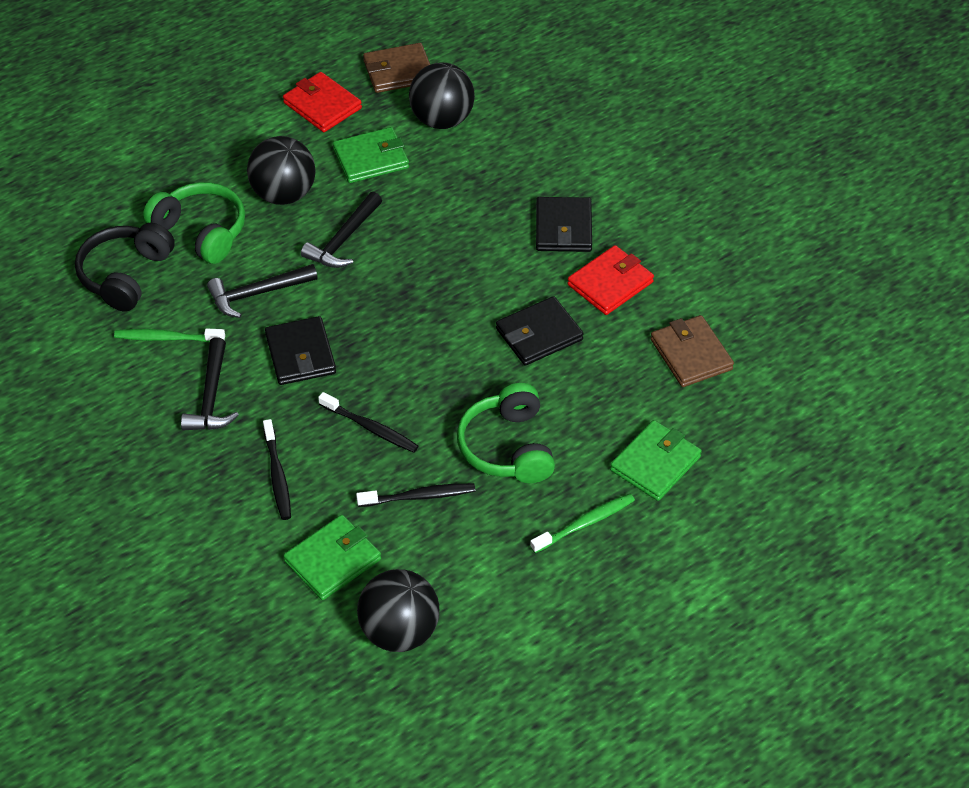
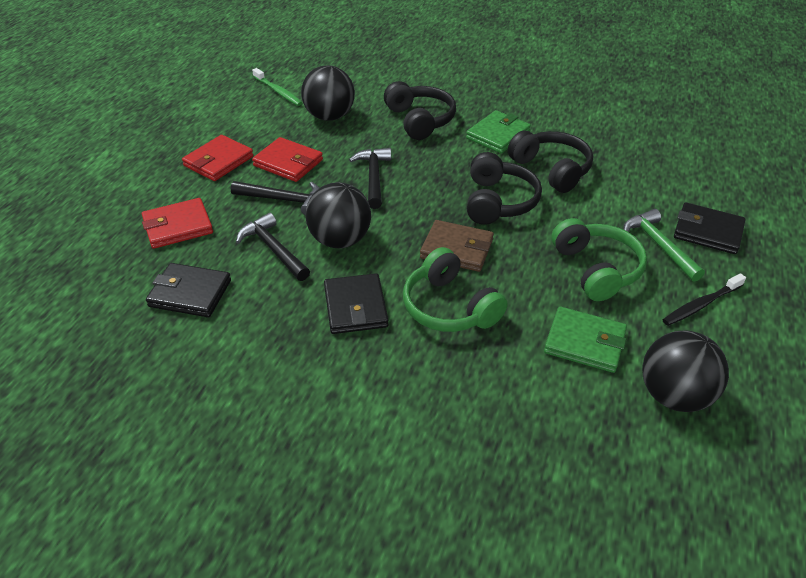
black headphones: 1 -> 3
black toothbrush: 3 -> 1
brown wallet: 2 -> 1
green hammer: 0 -> 1
green toothbrush: 2 -> 1
green wallet: 3 -> 2
red wallet: 2 -> 3

